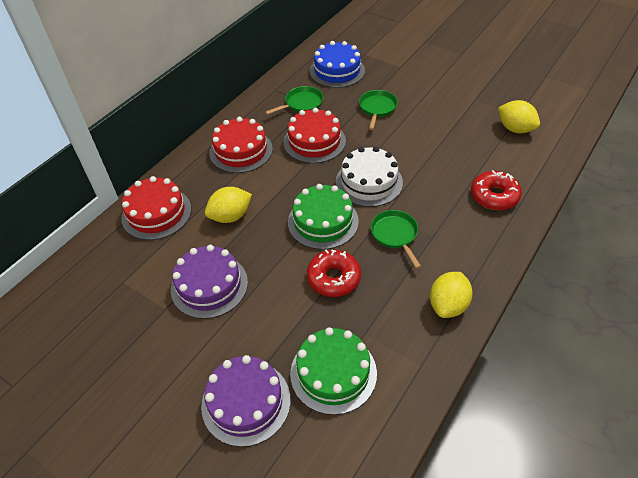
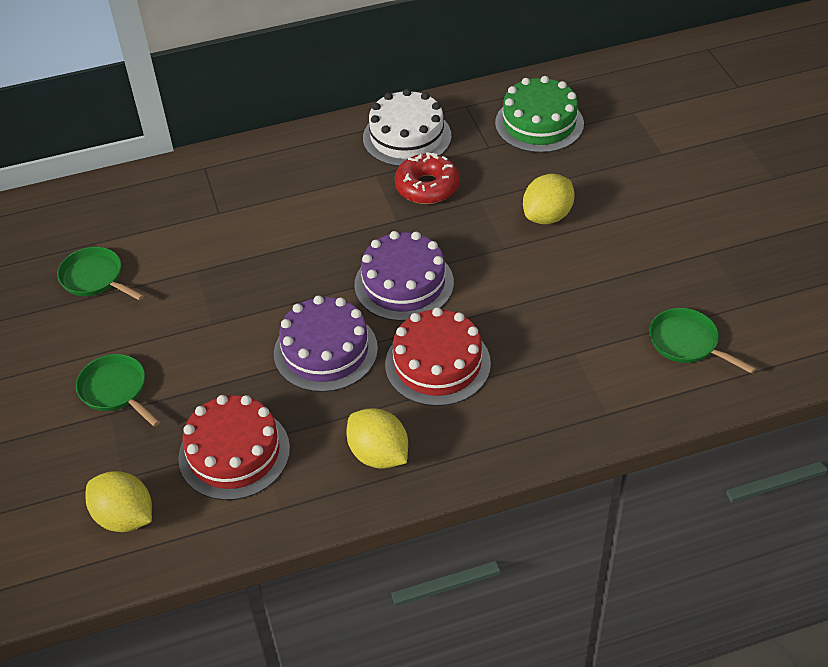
blue cake: 1 -> 0
green cake: 2 -> 1
red cake: 3 -> 2
red donut: 2 -> 1

